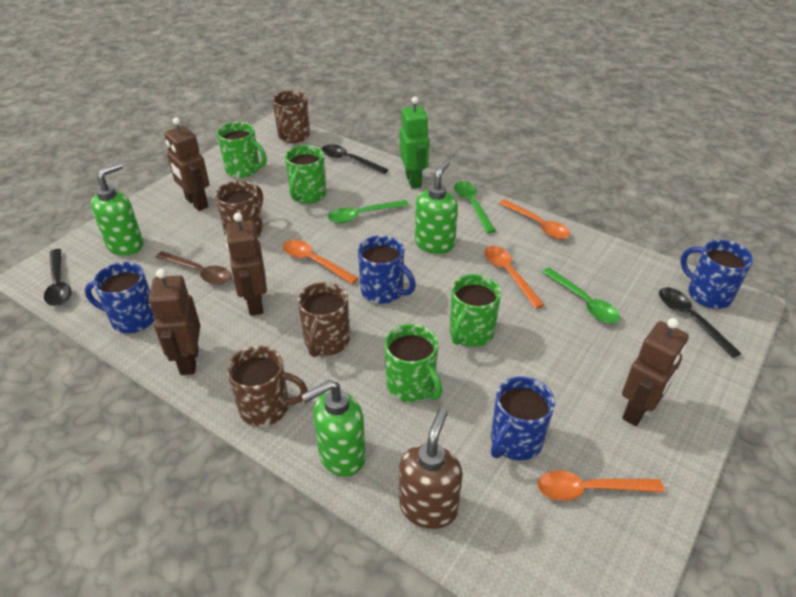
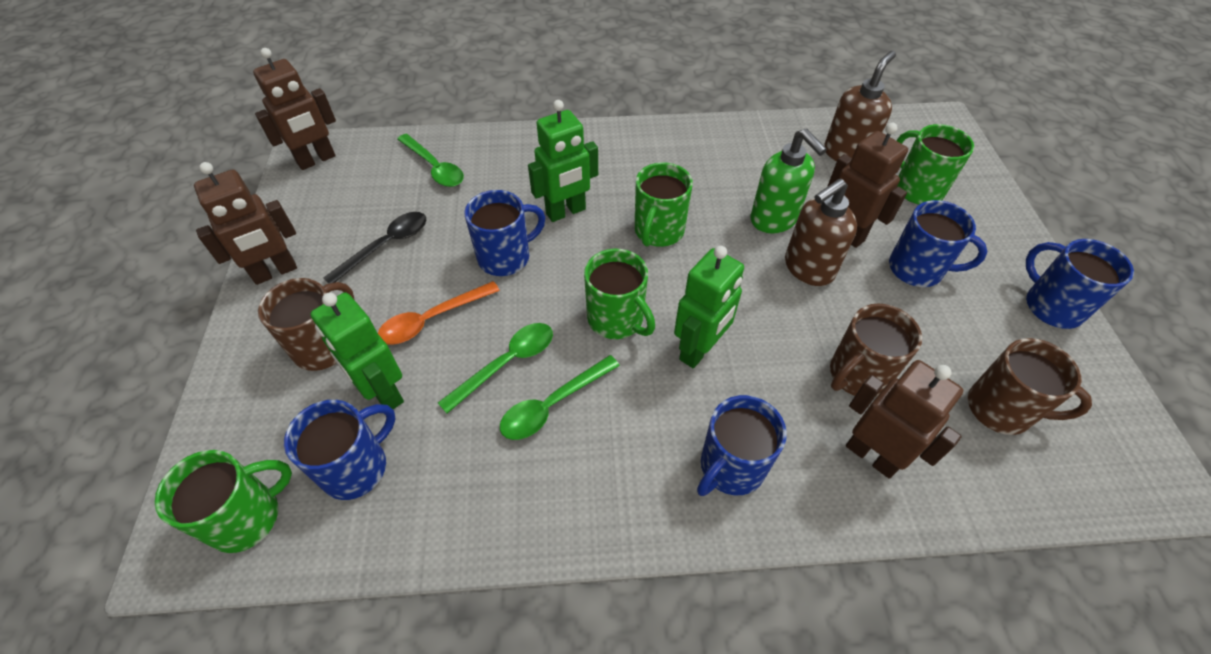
black spoon: 3 -> 1
blue mug: 4 -> 5
brown mug: 4 -> 3
brown soap dispenser: 1 -> 2
brown spoon: 1 -> 0
green robot: 1 -> 3
green soap dispenser: 3 -> 1
orange spoon: 4 -> 1

